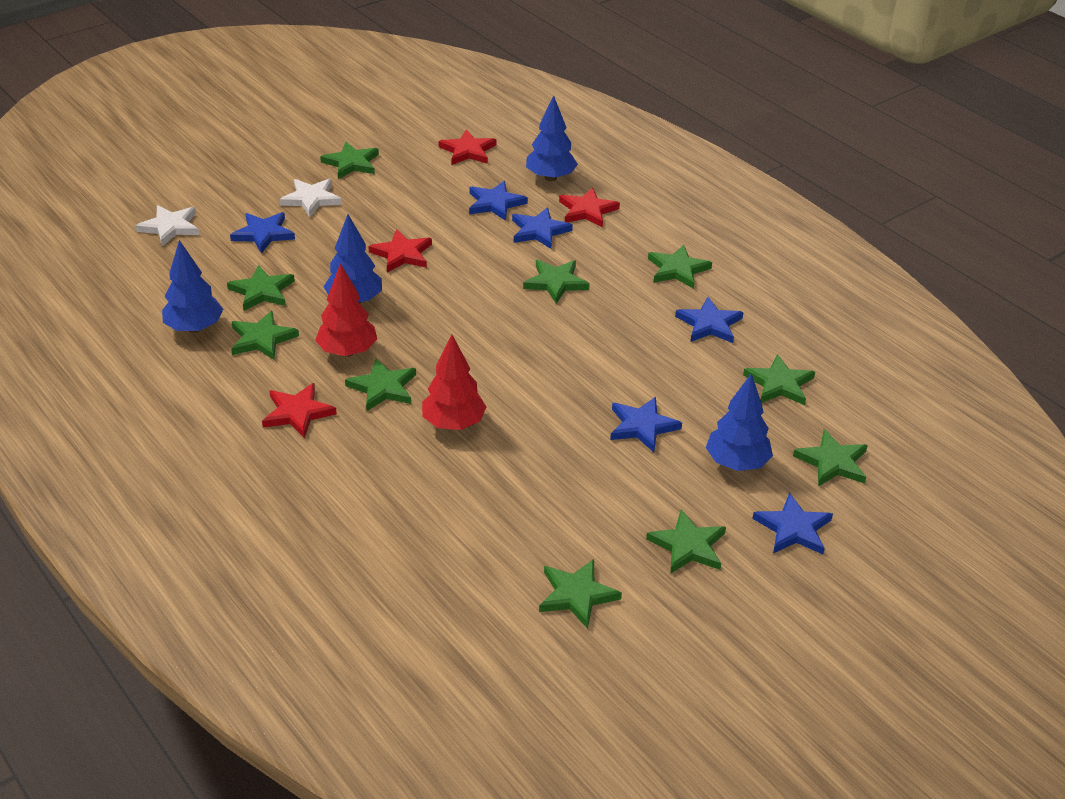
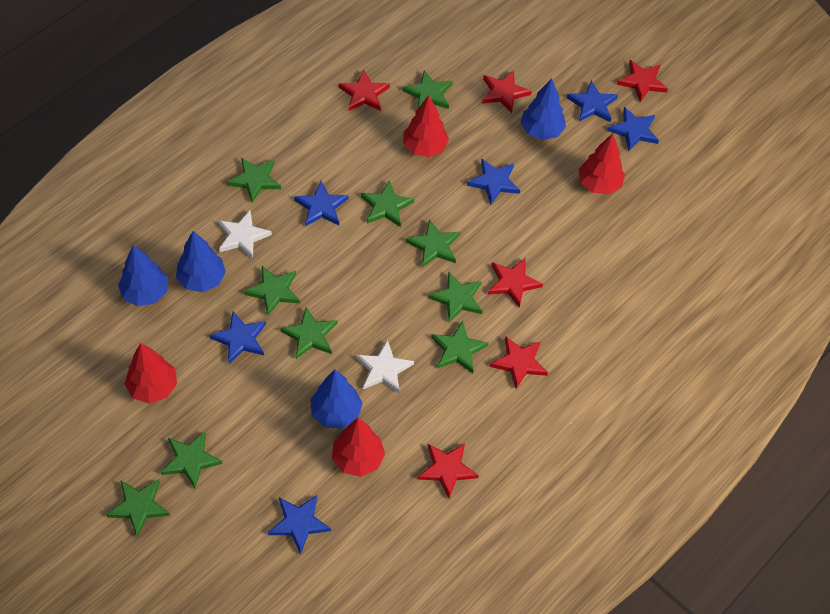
red star: 4 -> 6
red tree: 2 -> 4

